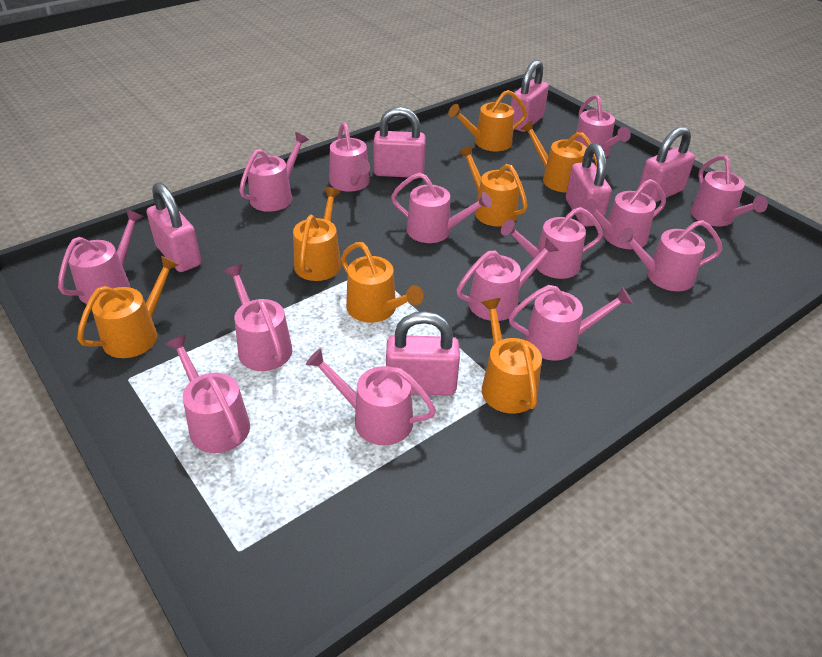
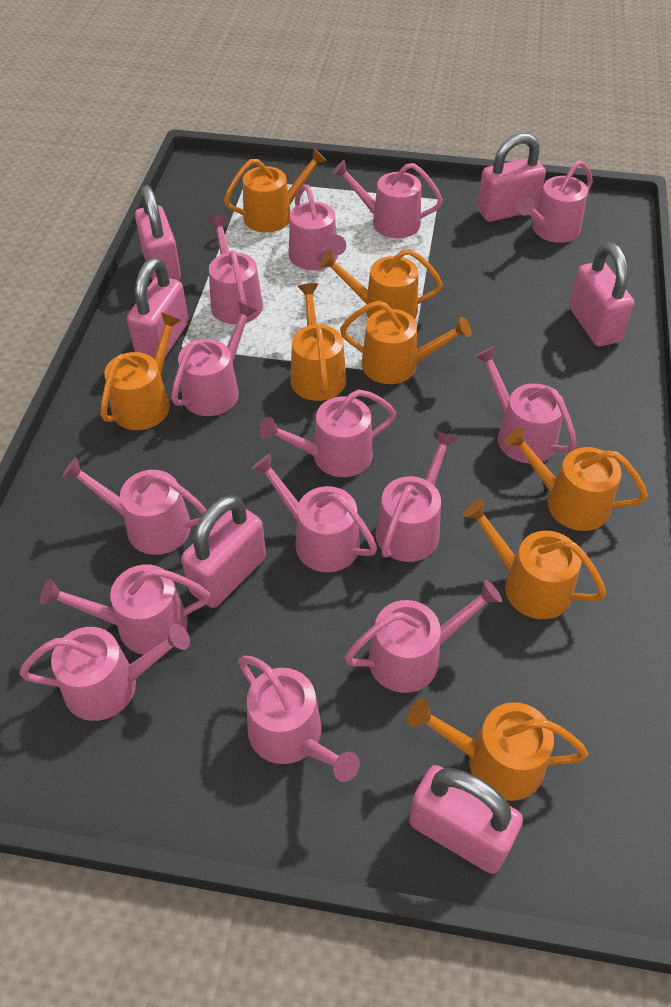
orange watering can: 7 -> 8

